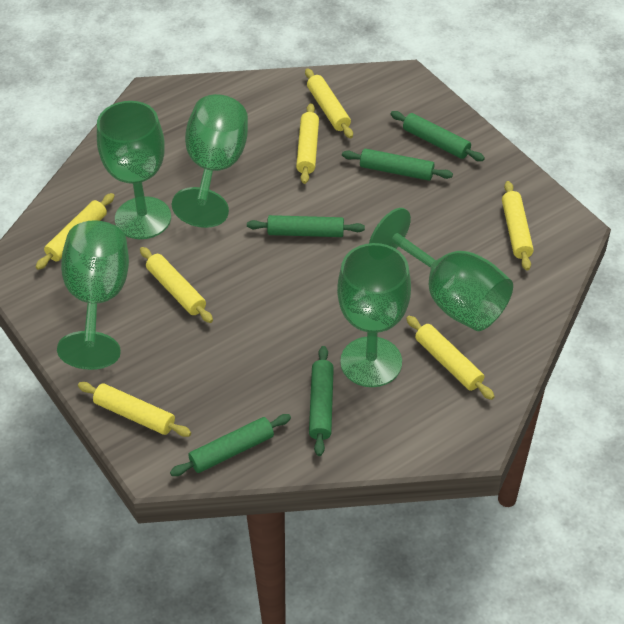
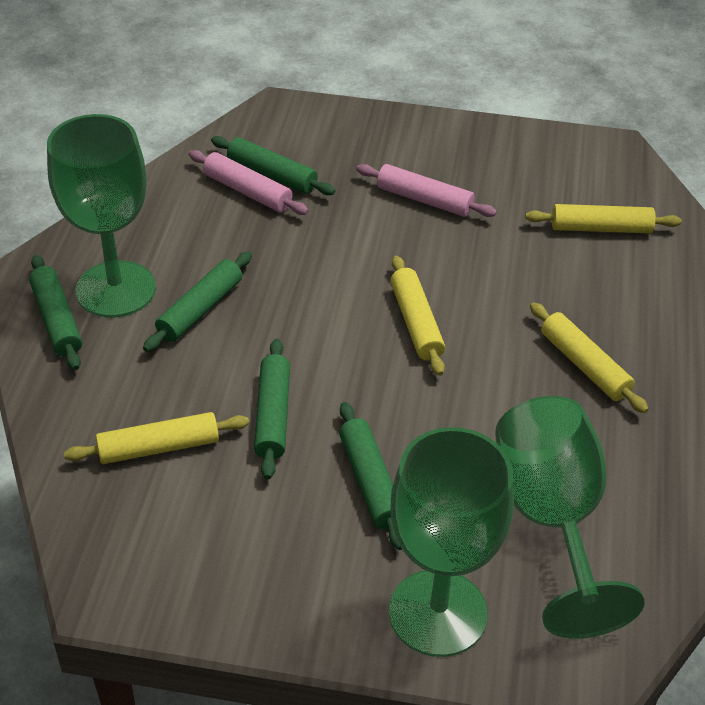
green goblet: 5 -> 3
pink rolling pin: 0 -> 2
yellow rolling pin: 7 -> 4

